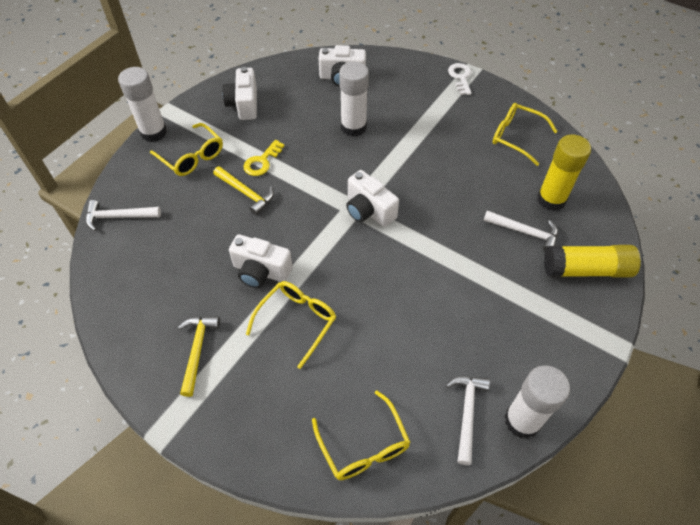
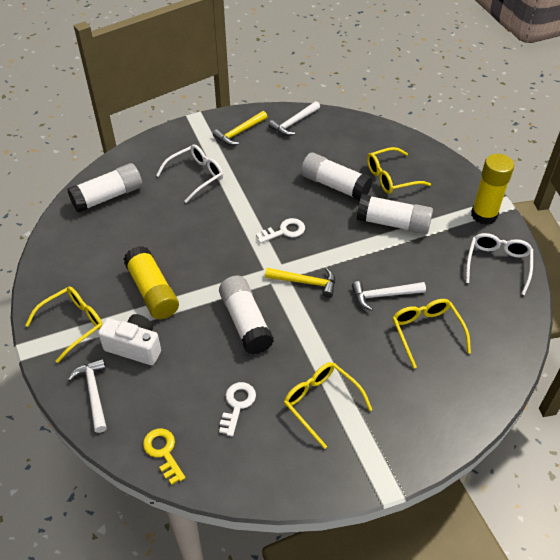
white camera: 4 -> 1
white glasses: 0 -> 2
white glue stick: 3 -> 4
white key: 1 -> 2

